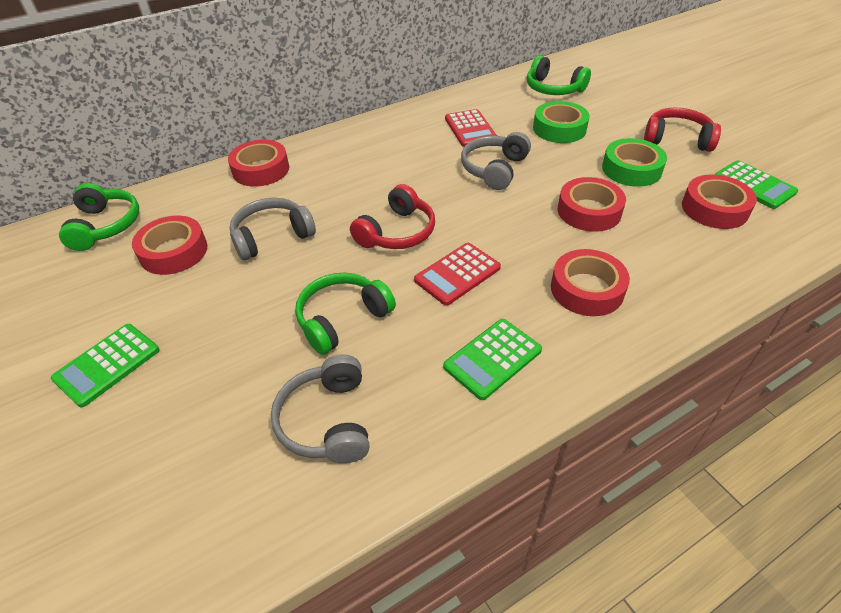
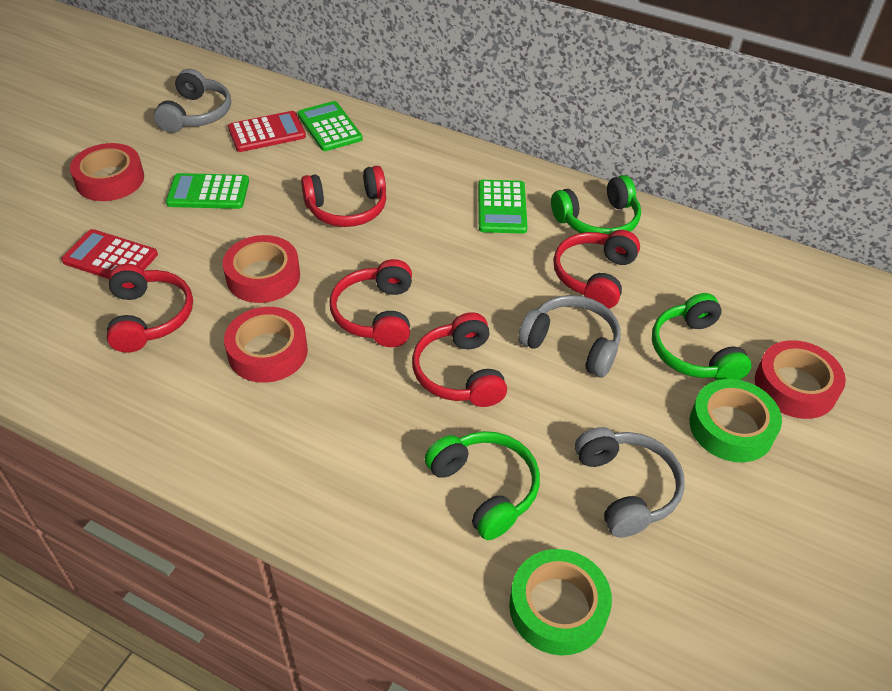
red headphones: 2 -> 5
red tape: 5 -> 4

